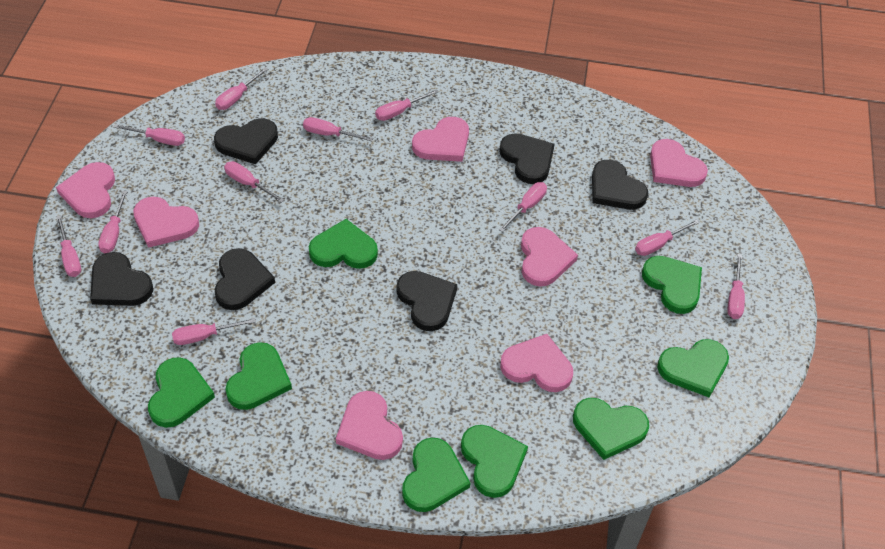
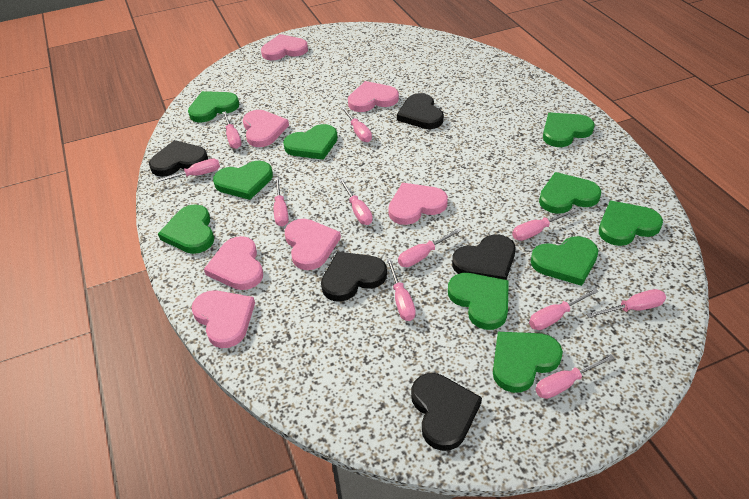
black heart: 6 -> 5
green heart: 8 -> 10

